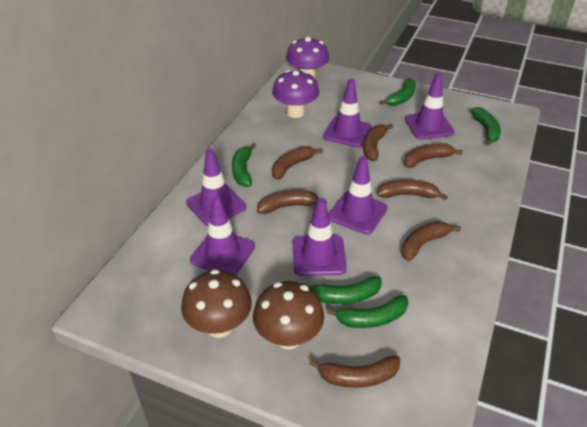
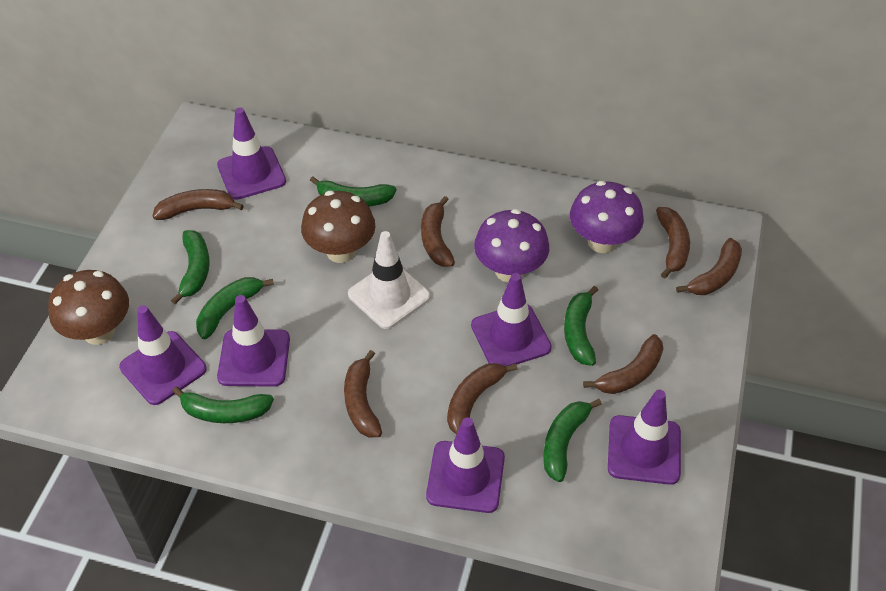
green banana: 5 -> 6
white traffic cone: 0 -> 1

